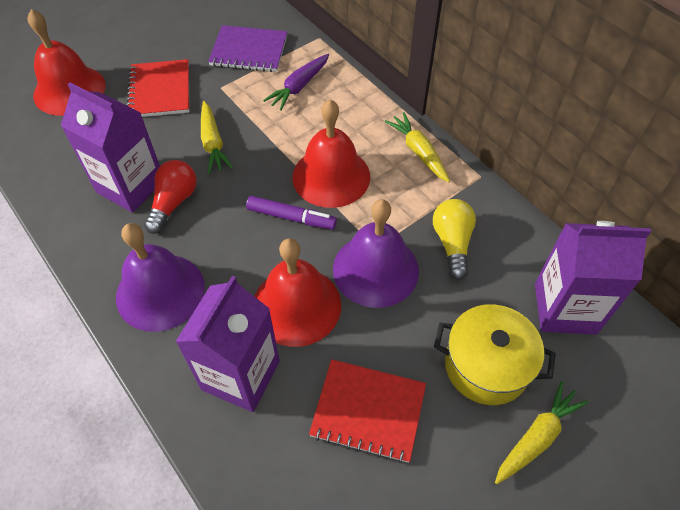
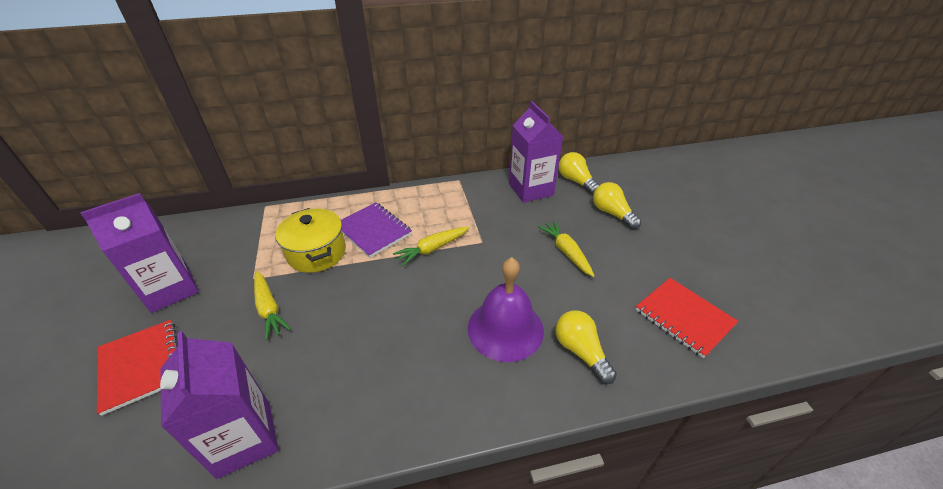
purple bell: 2 -> 1
purple carrot: 1 -> 0
purple marker: 1 -> 0
red bell: 3 -> 0
red light bulb: 1 -> 0
yellow light bulb: 1 -> 3

